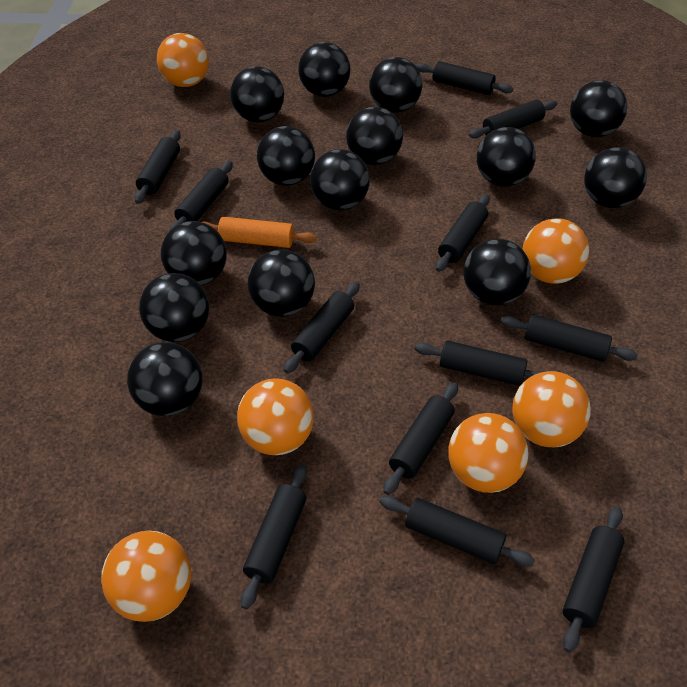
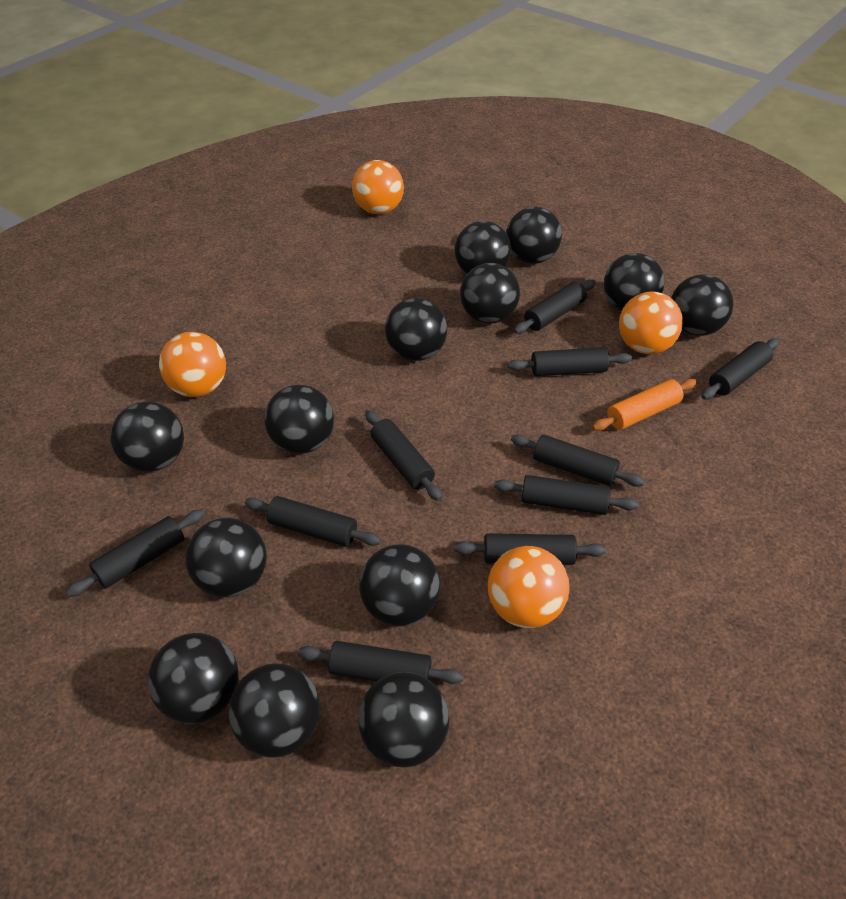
black ball: 14 -> 13
black rolling pin: 12 -> 10
orange ball: 6 -> 4

